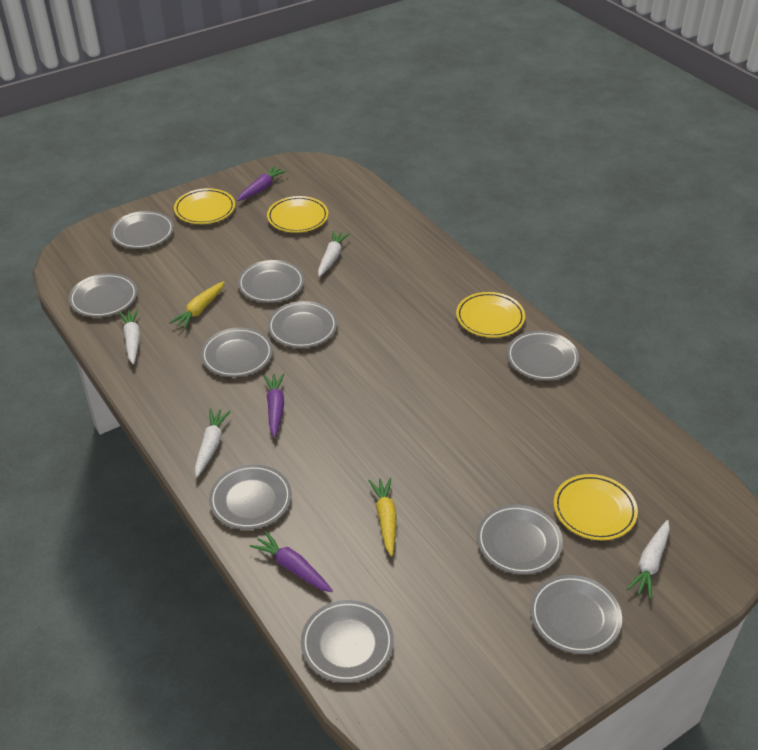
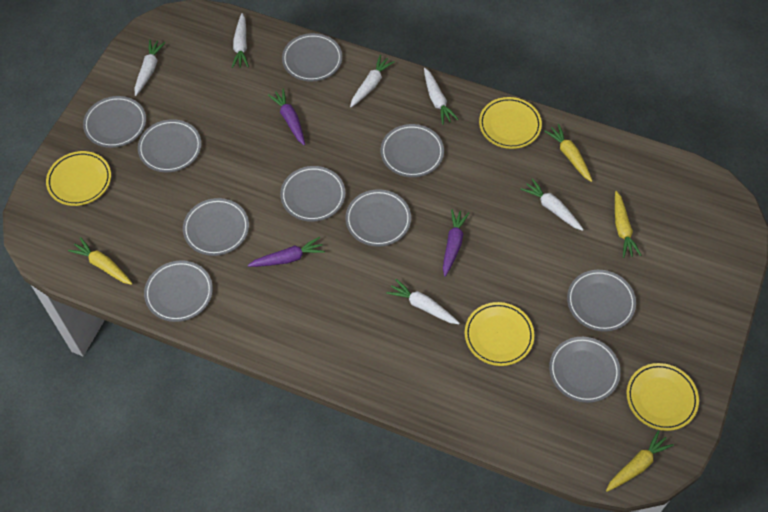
white carrot: 4 -> 6
yellow carrot: 2 -> 4

